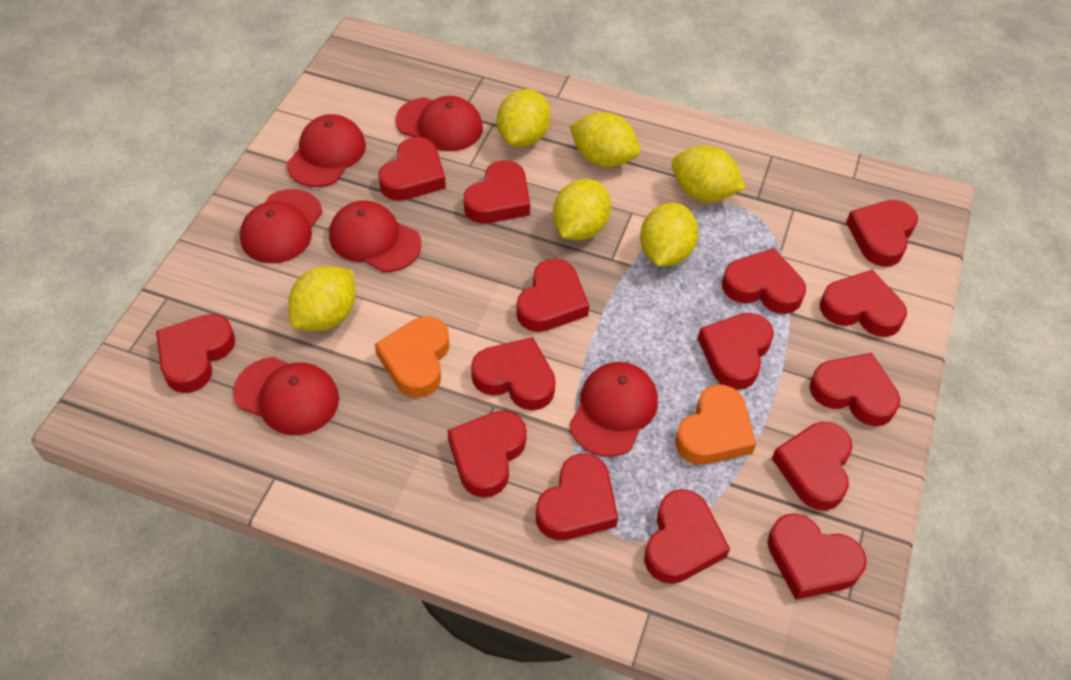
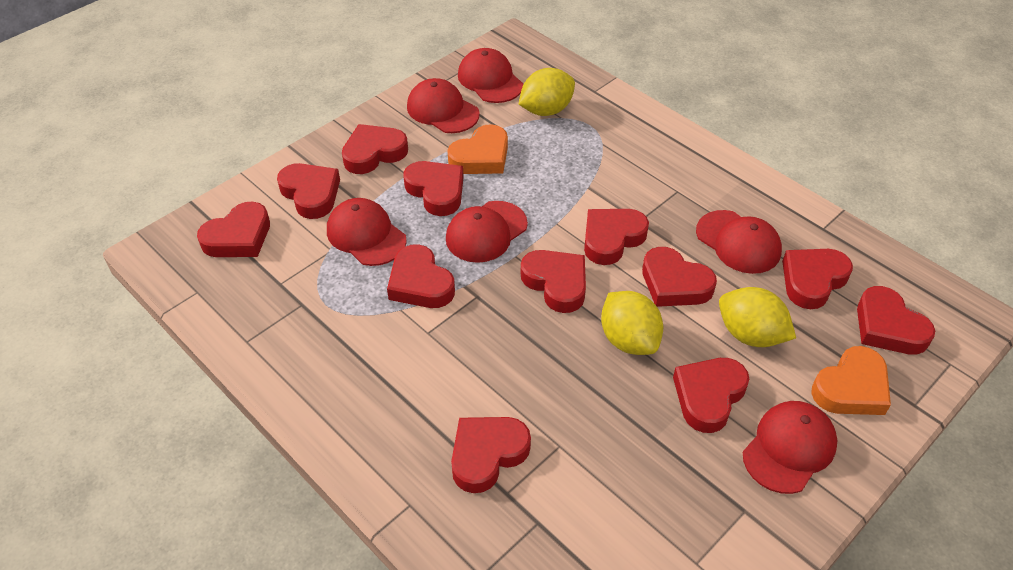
red heart: 15 -> 12
yellow lemon: 6 -> 3

